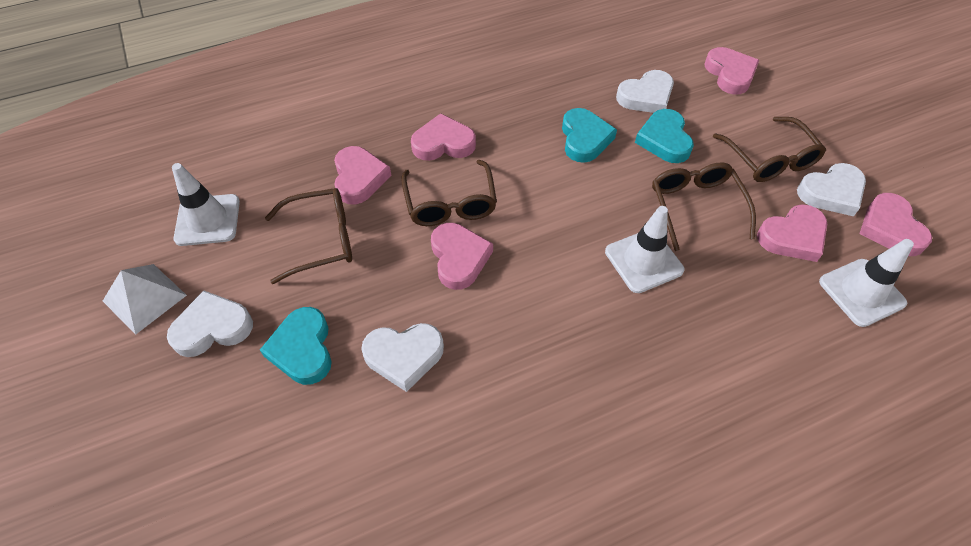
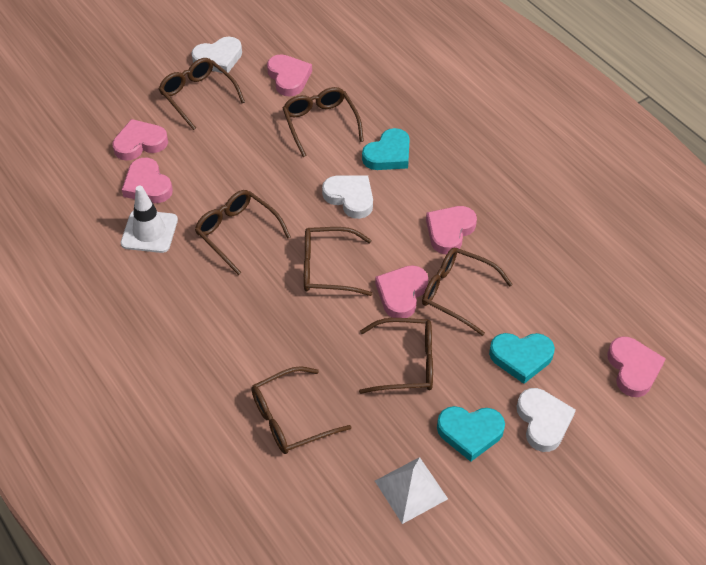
brown glasses: 4 -> 7
white heart: 4 -> 3
white traffic cone: 3 -> 1

